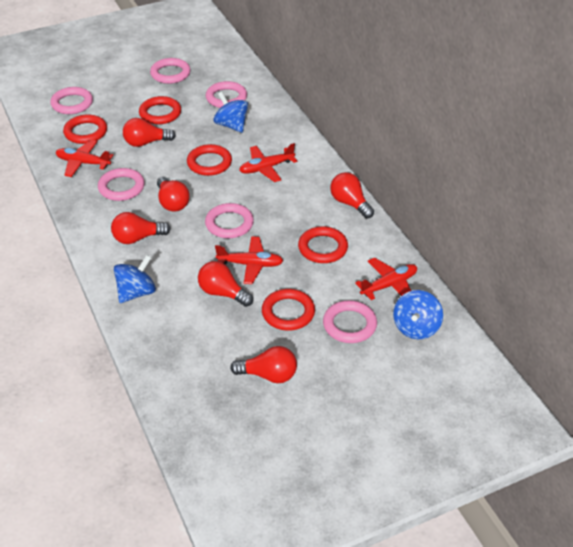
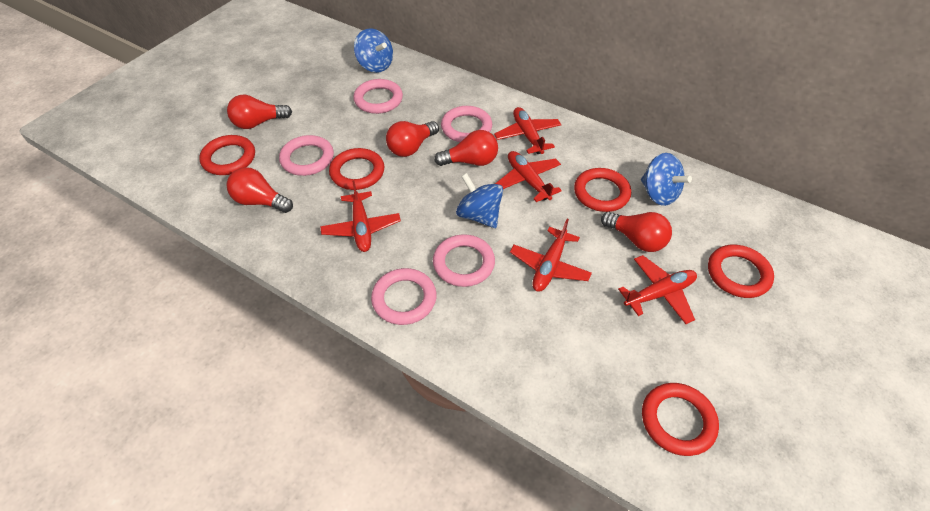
pink ring: 6 -> 5
red light bulb: 6 -> 5
red plane: 4 -> 5

